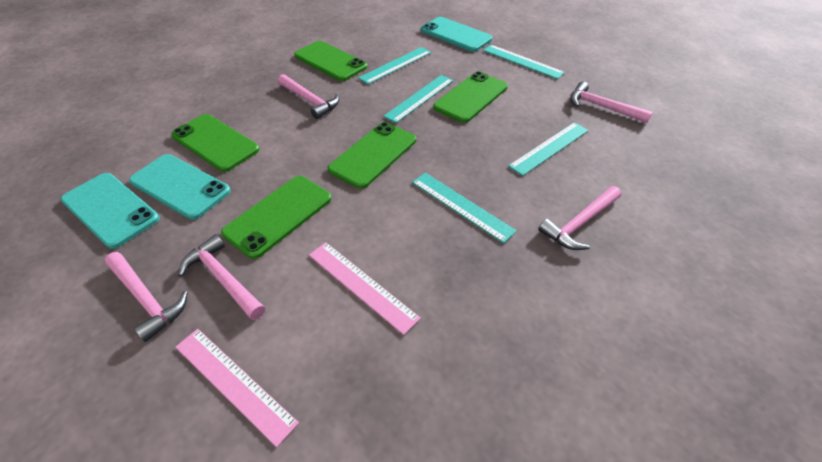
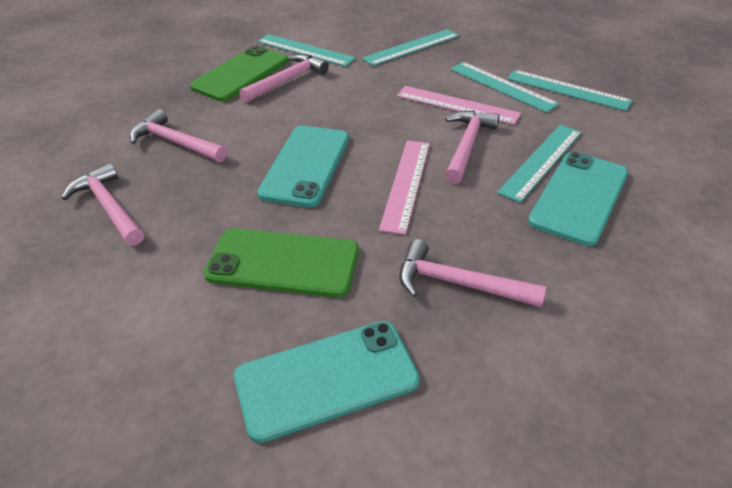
green phone: 5 -> 2

